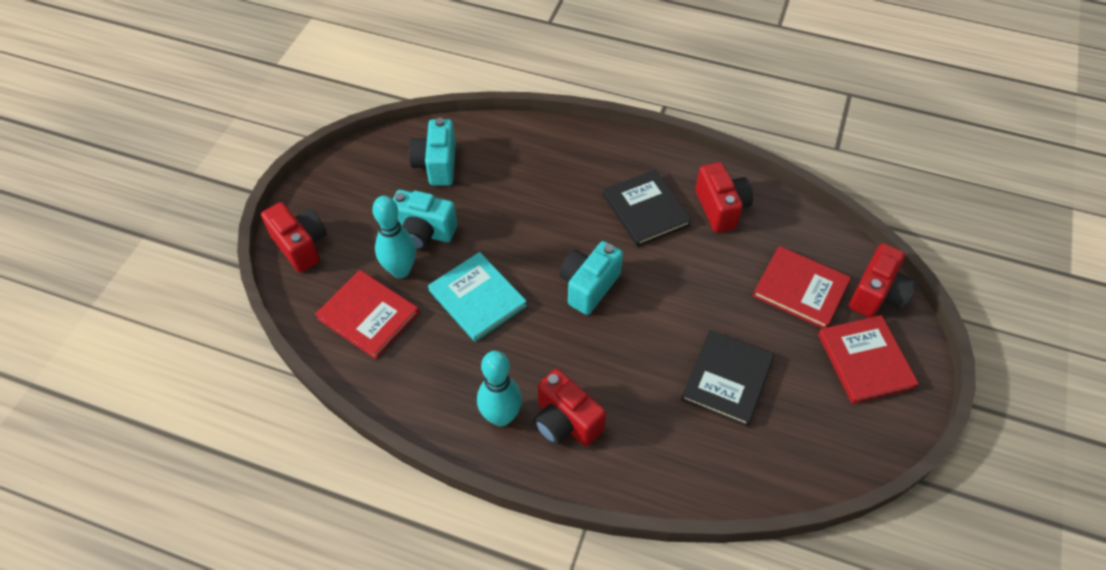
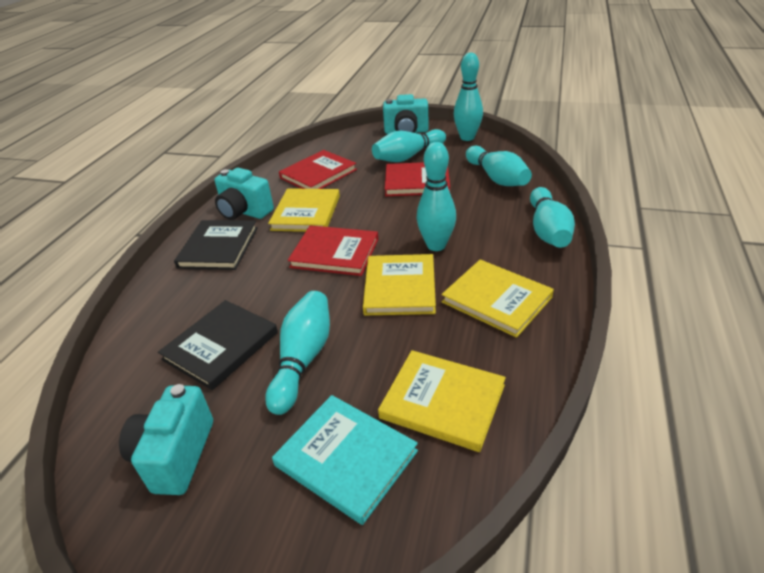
red camera: 4 -> 0
turquoise bowling pin: 2 -> 6
yellow book: 0 -> 4

